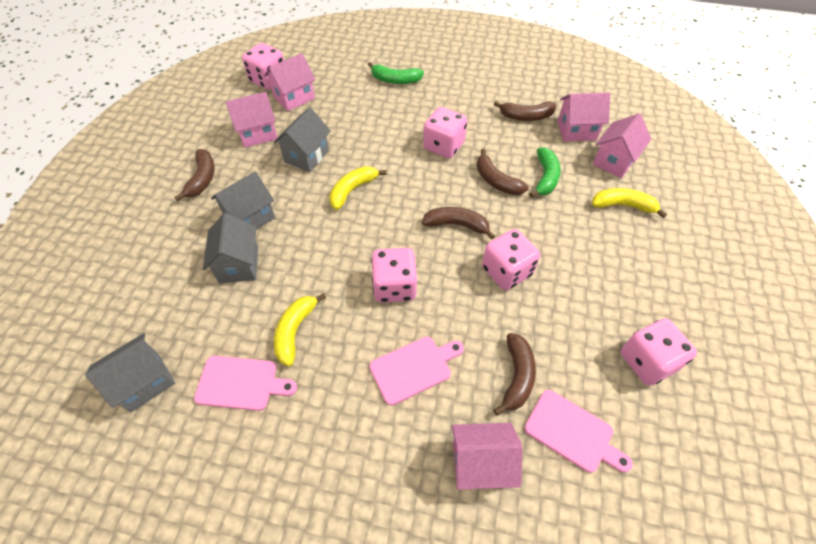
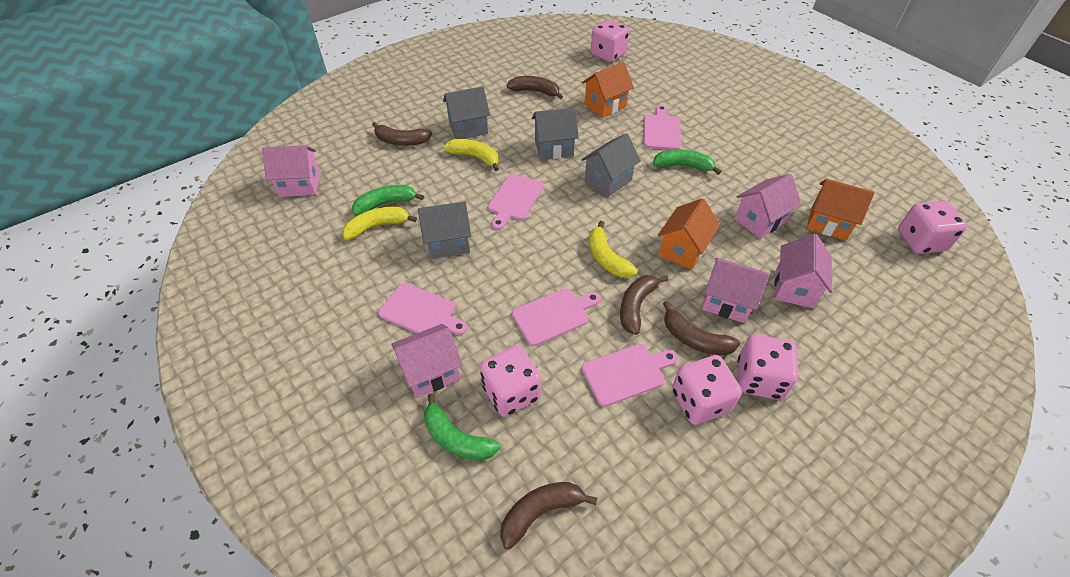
green banana: 2 -> 3
orange house: 0 -> 3
pink cutting board: 3 -> 5

